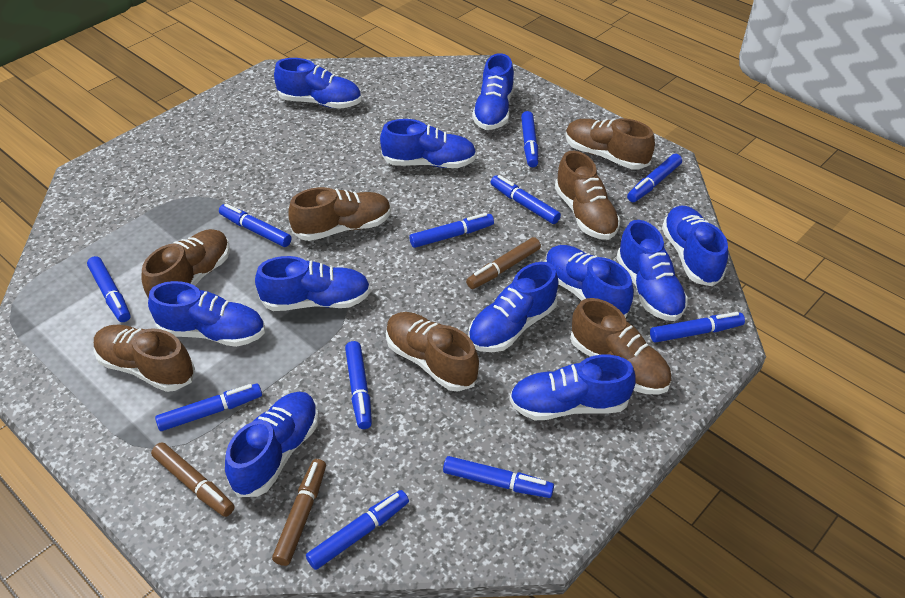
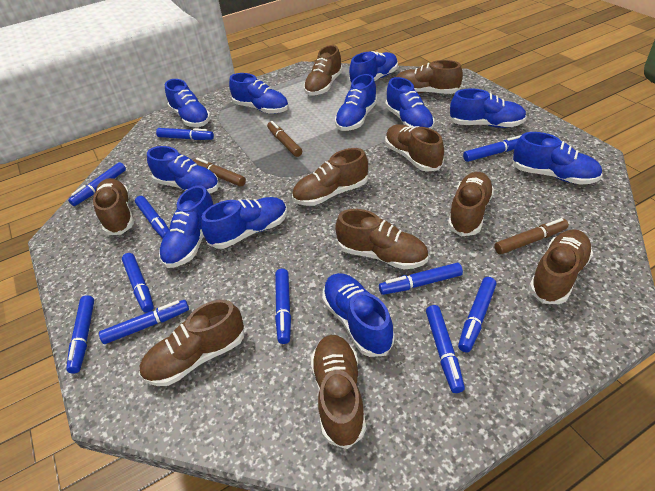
brown shoe: 7 -> 10

